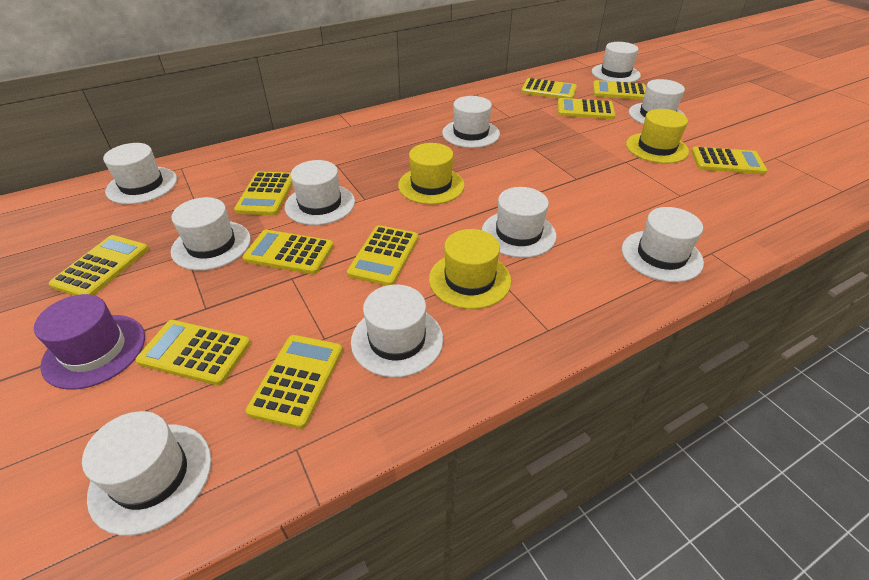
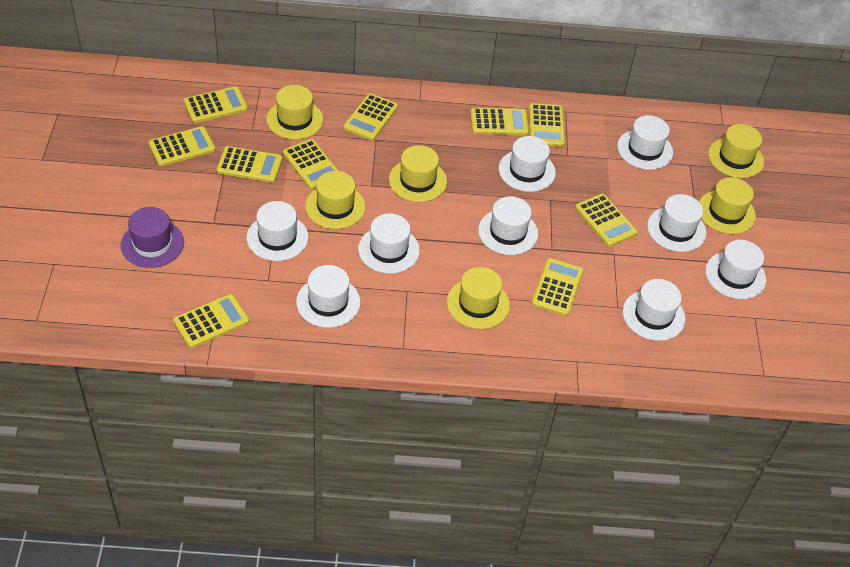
white hat: 10 -> 9
yellow hat: 3 -> 6

